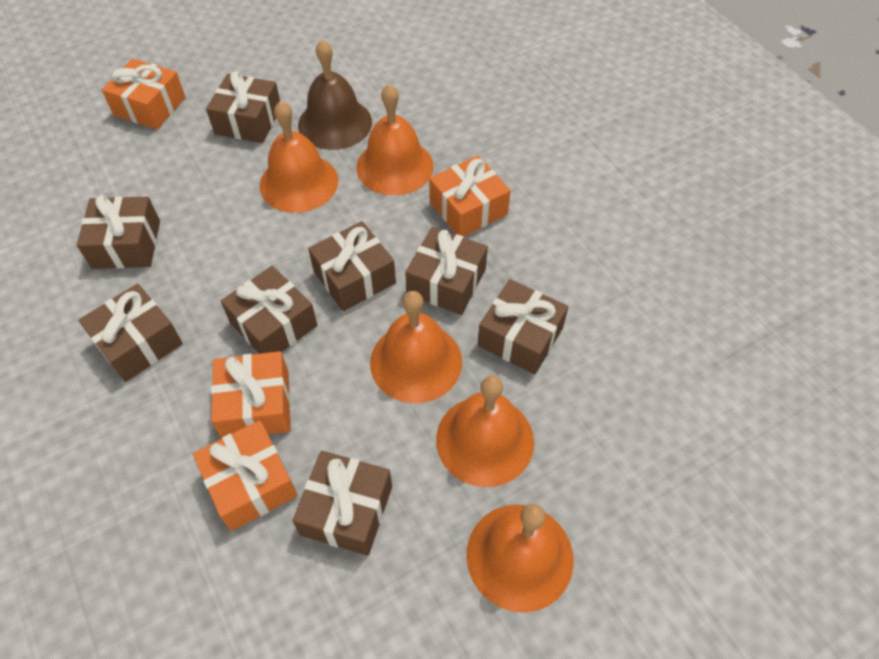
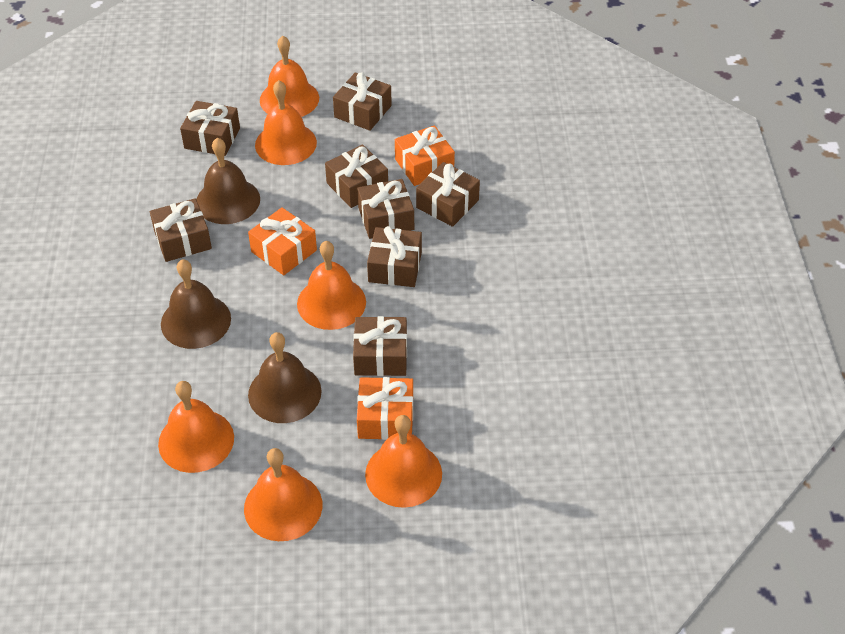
brown bell: 1 -> 3
orange bell: 5 -> 6
orange gift: 4 -> 3

